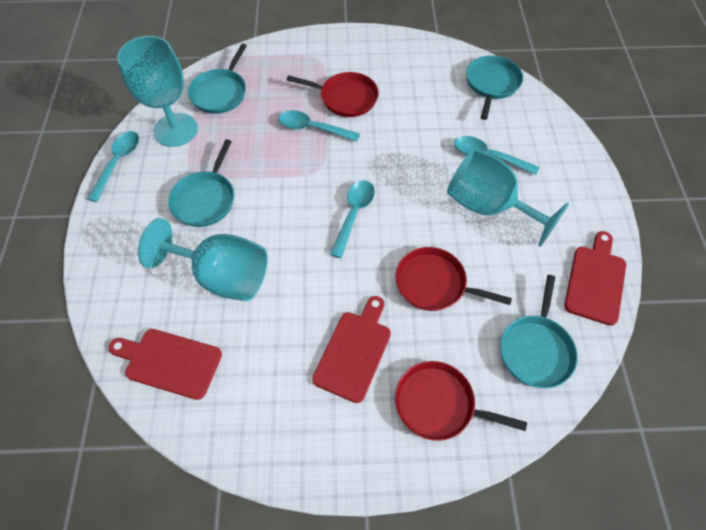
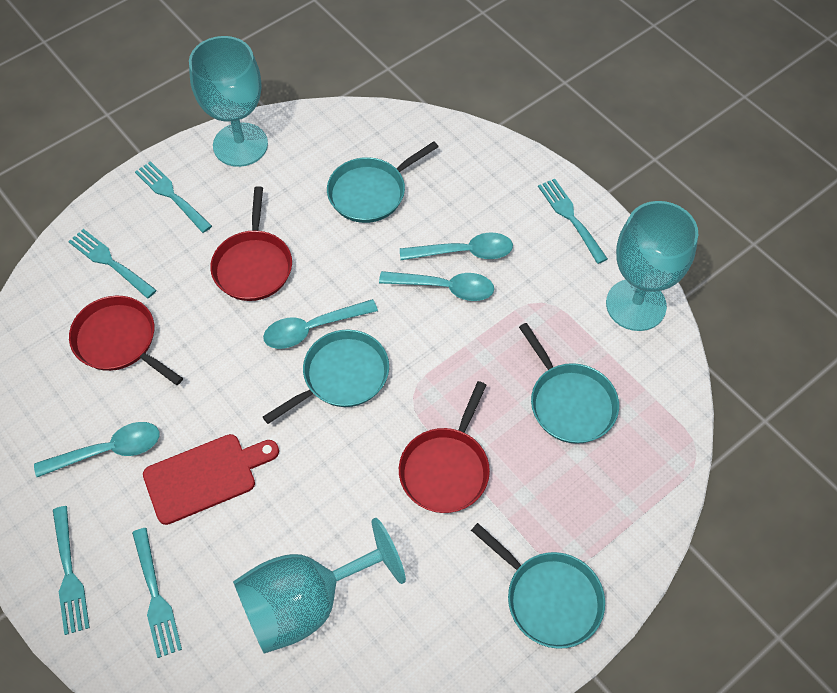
red cutting board: 3 -> 1
turquoise fork: 0 -> 5

